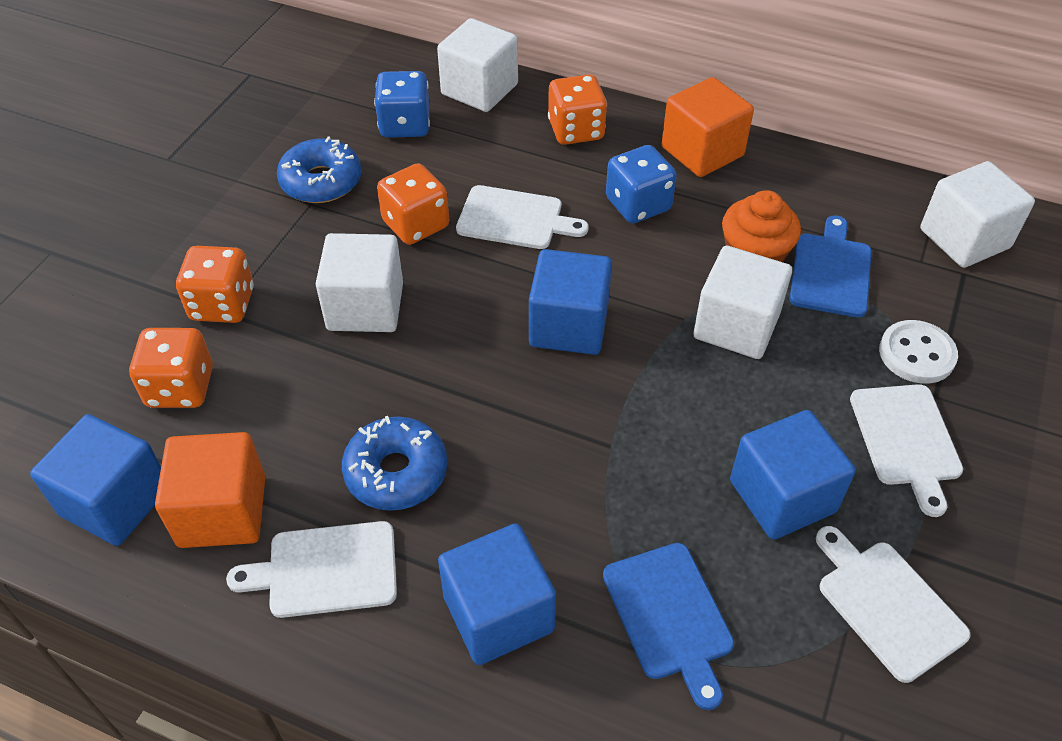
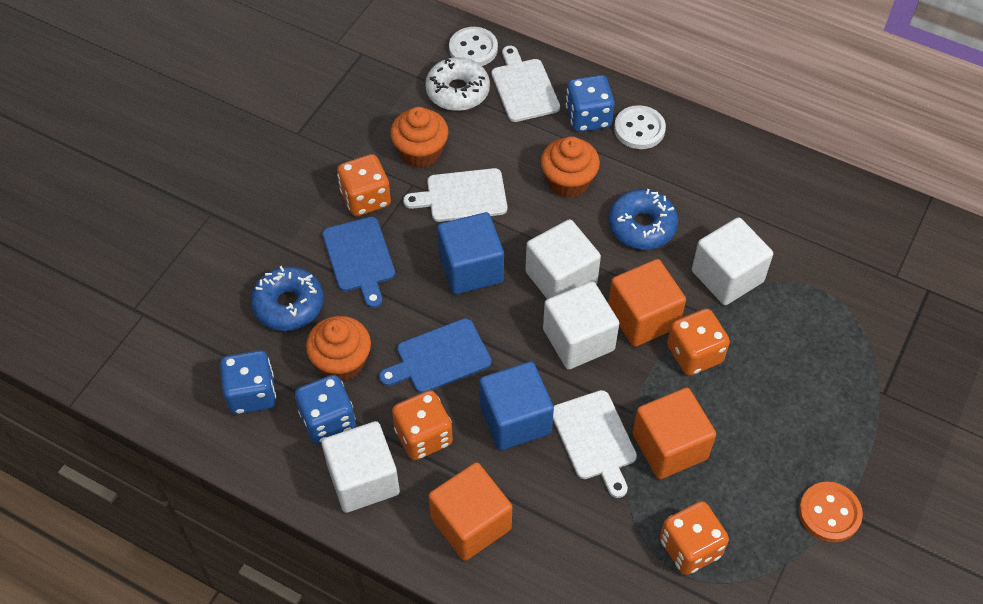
blue cube: 4 -> 2
blue dice: 2 -> 3
orange button: 0 -> 1
orange cube: 2 -> 3
orange cupcake: 1 -> 3
white button: 1 -> 2
white cutting board: 4 -> 3
white donut: 0 -> 1

